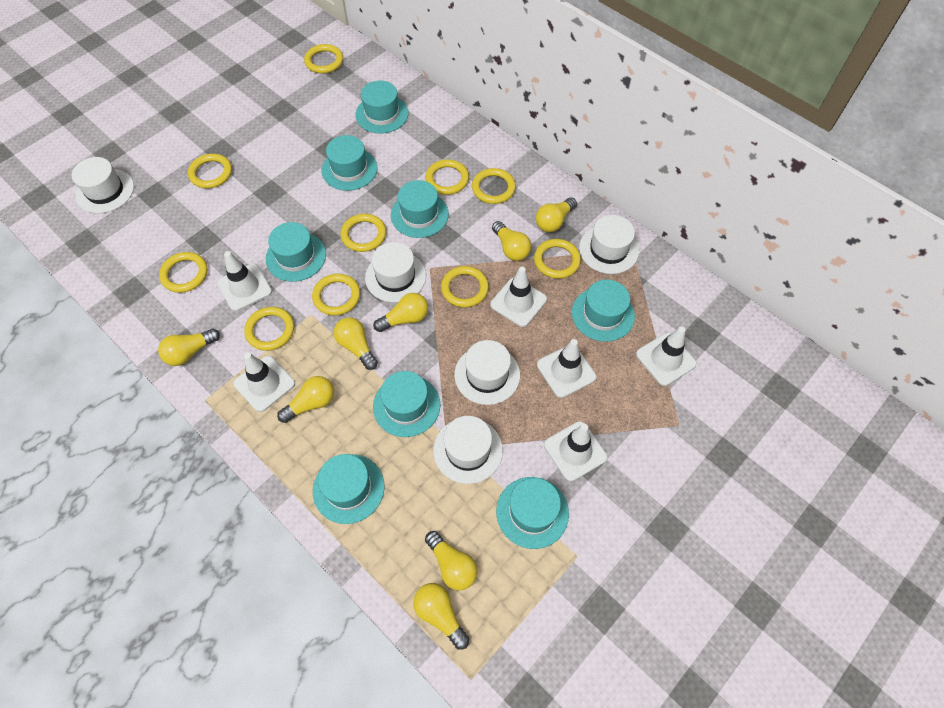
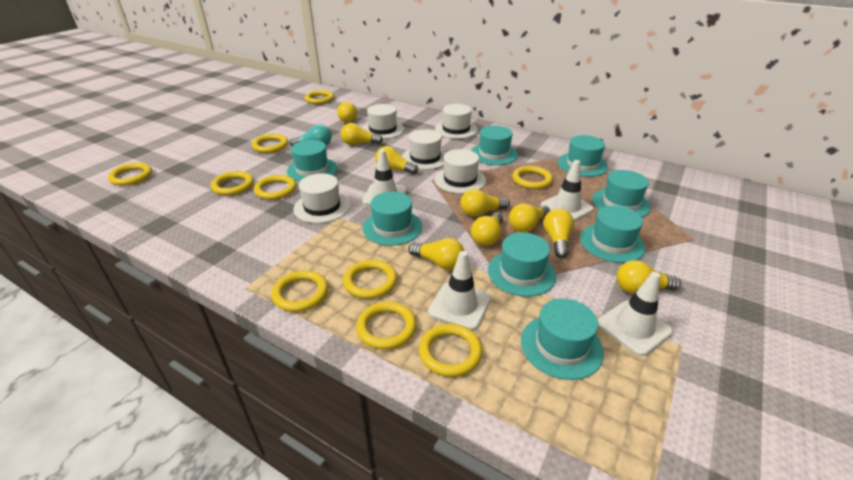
turquoise light bulb: 0 -> 1
white traffic cone: 6 -> 4
yellow light bulb: 8 -> 9

